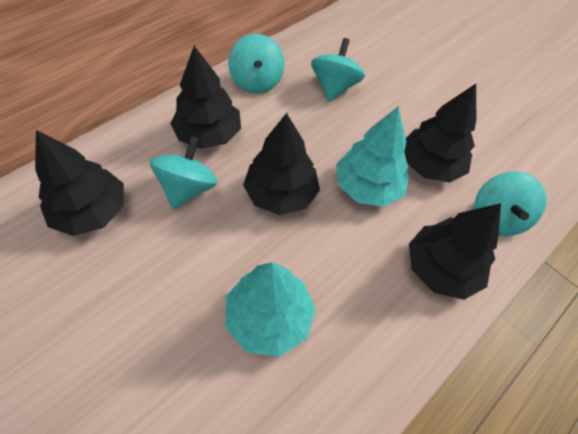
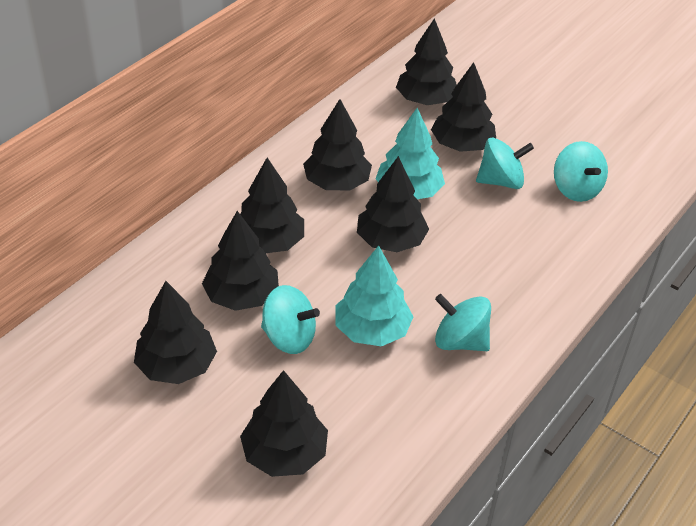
black tree: 5 -> 8

